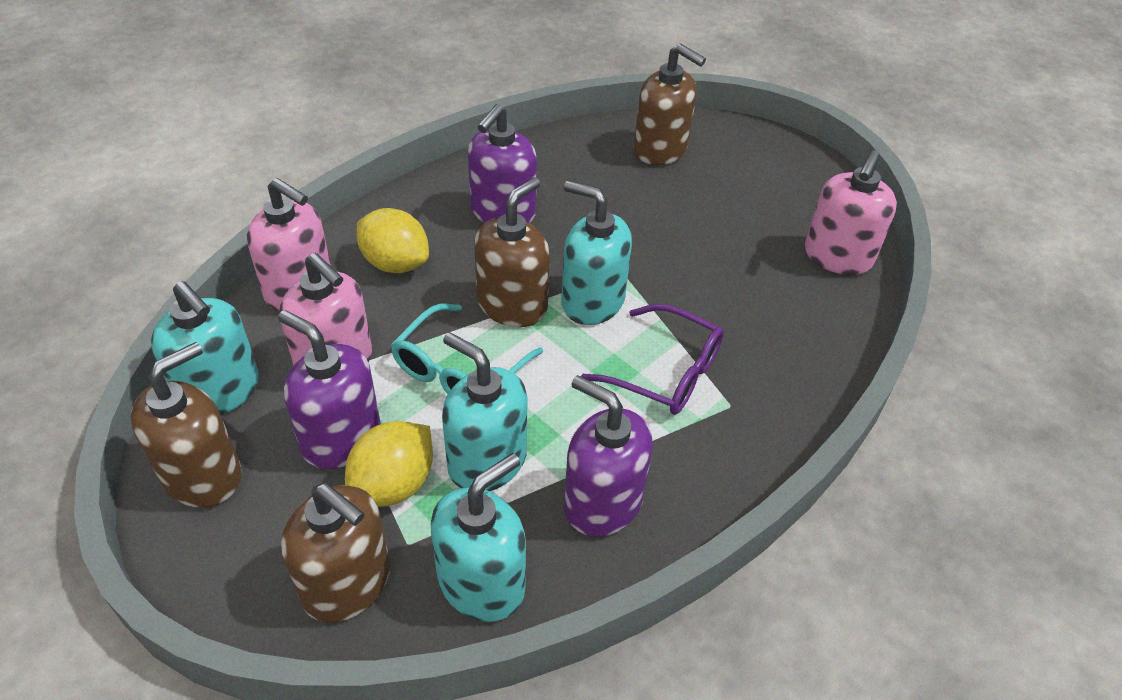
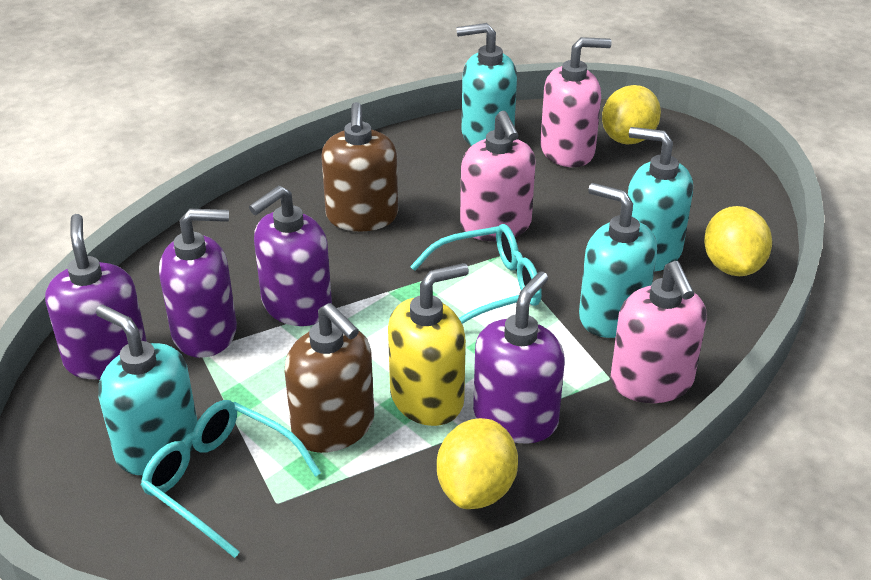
brown soap dispenser: 4 -> 2
purple glasses: 1 -> 0
purple soap dispenser: 3 -> 4
turquoise glasses: 1 -> 2
yellow lemon: 2 -> 3
yellow soap dispenser: 0 -> 1

